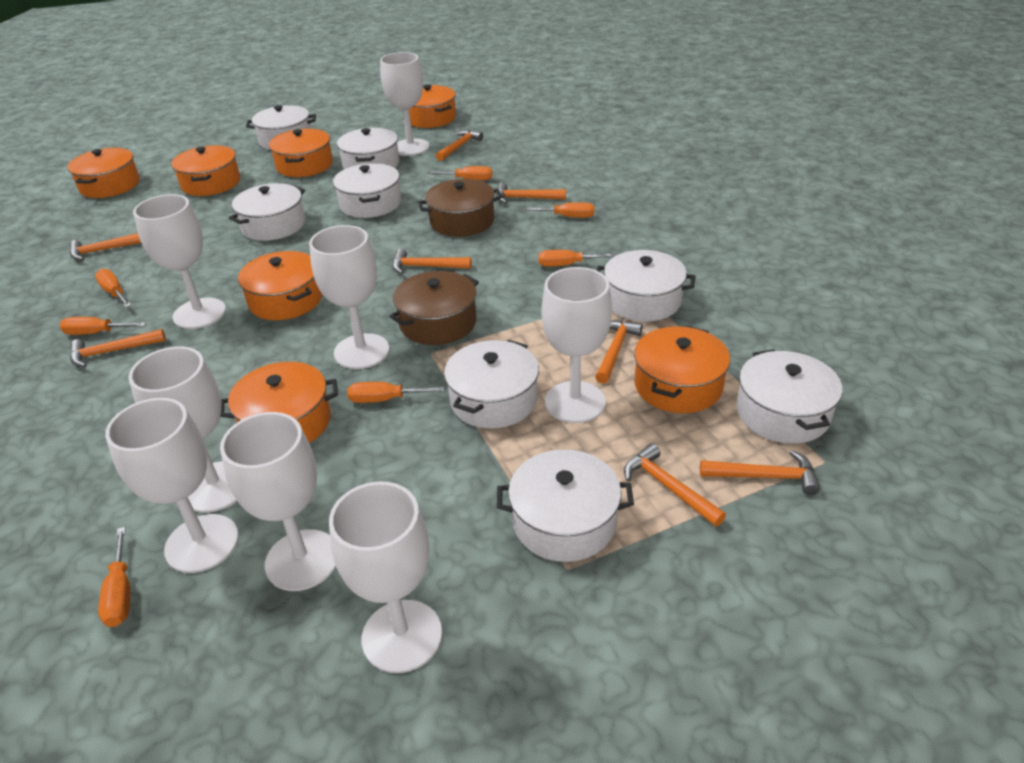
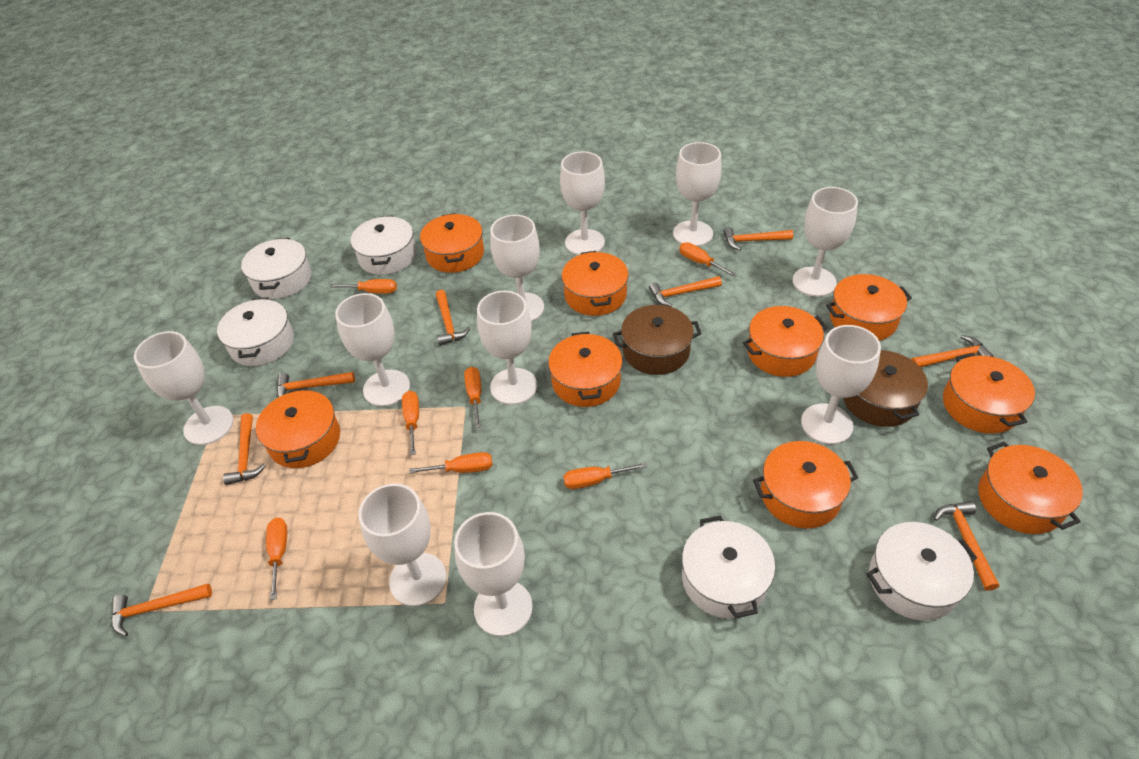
orange pot: 7 -> 9
white goblet: 8 -> 10
white pot: 8 -> 5

